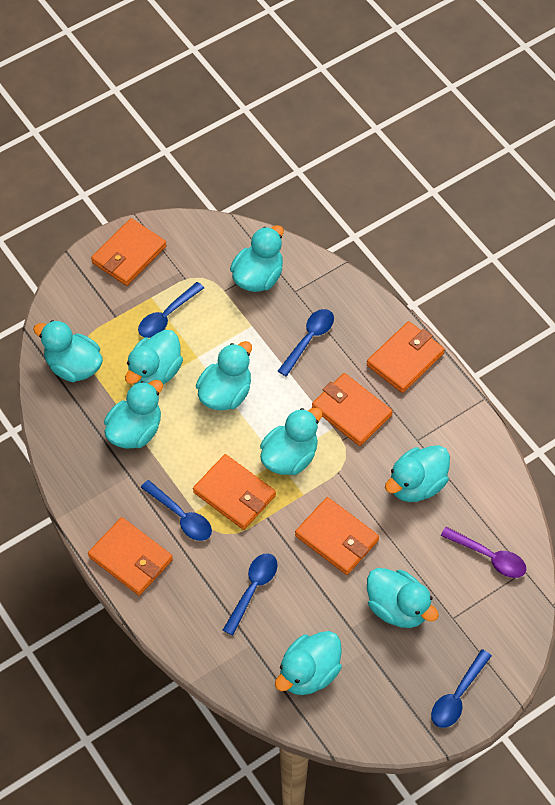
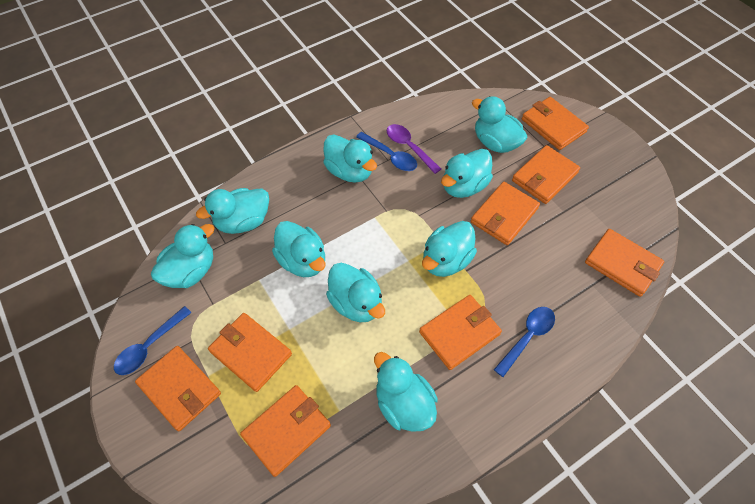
blue spoon: 5 -> 3
orange wallet: 6 -> 8

